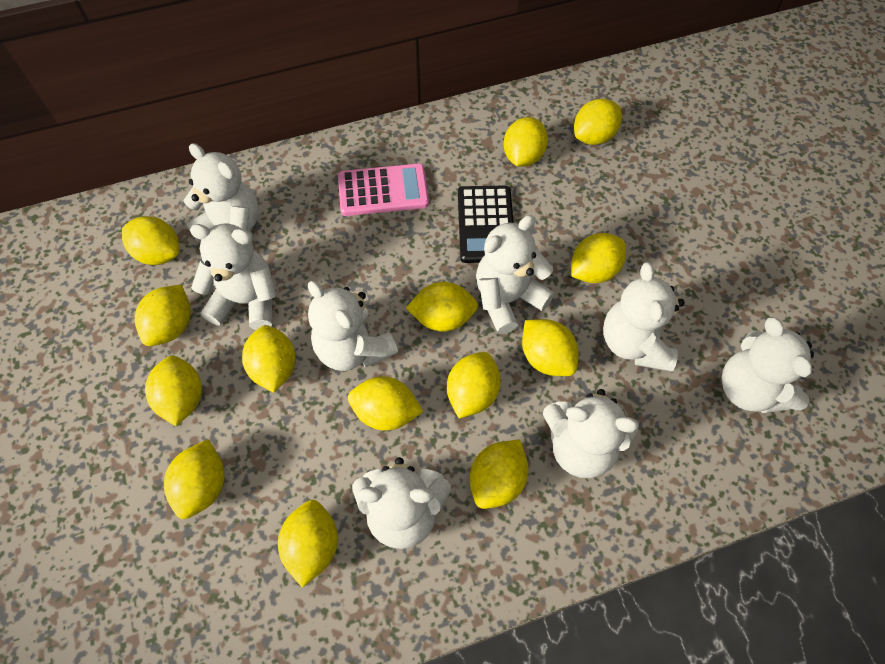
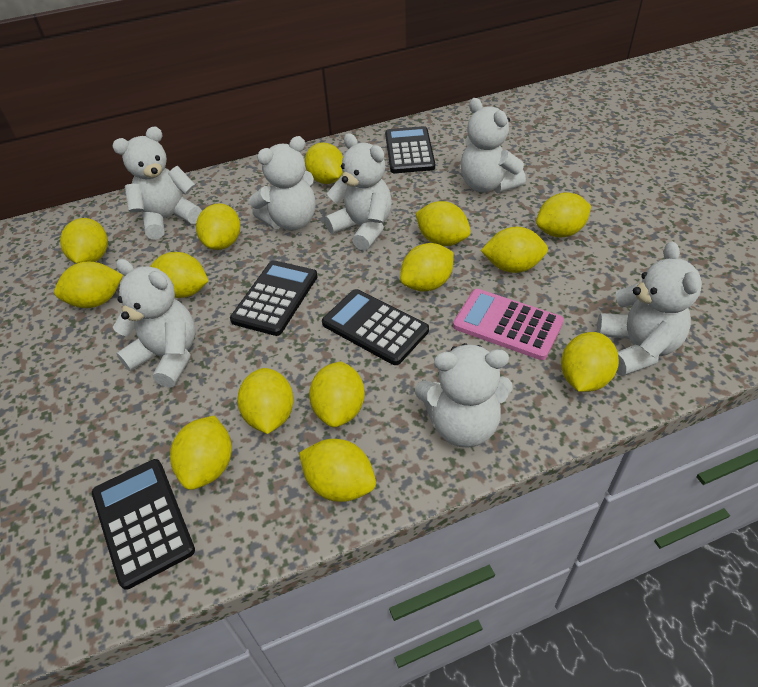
black calculator: 1 -> 4
white teddy bear: 8 -> 7

